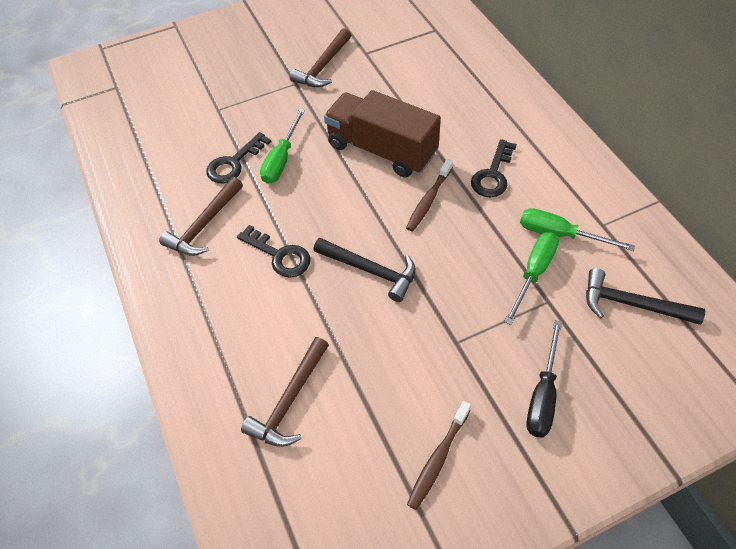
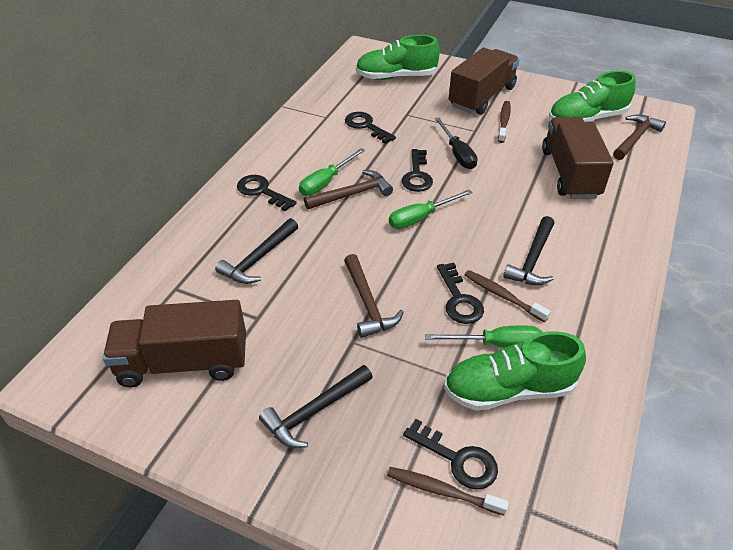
black hammer: 2 -> 3
black key: 3 -> 5
brown toothbrush: 2 -> 3
brown truck: 1 -> 3
green shoe: 0 -> 3

